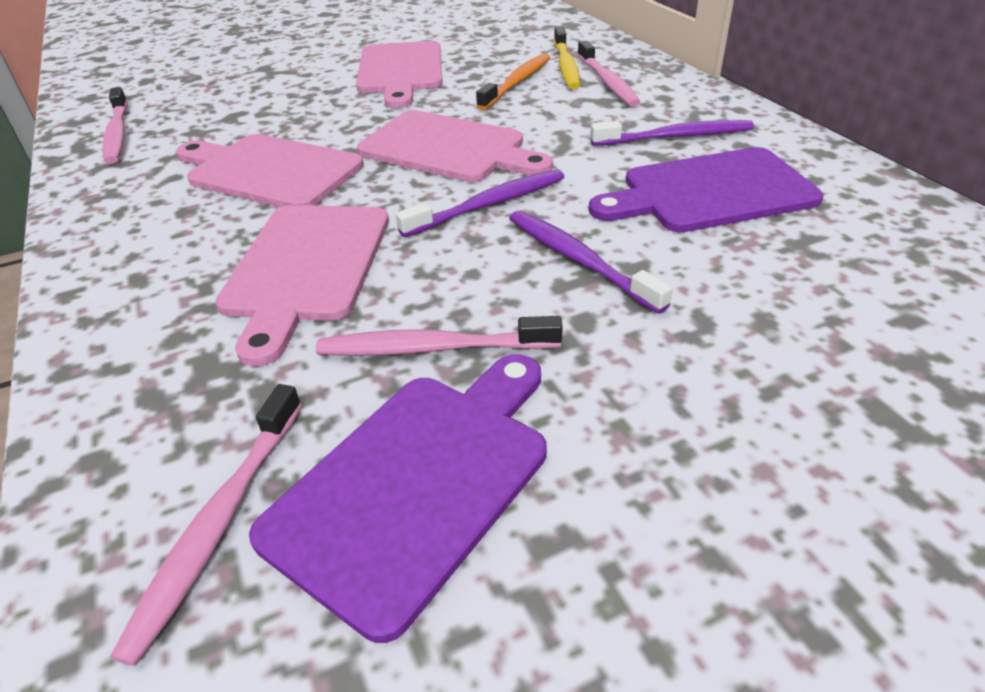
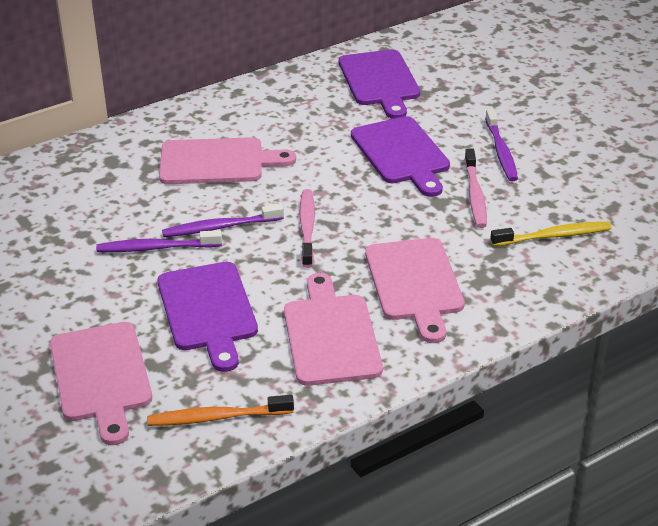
pink toothbrush: 4 -> 2
purple cutting board: 2 -> 3

